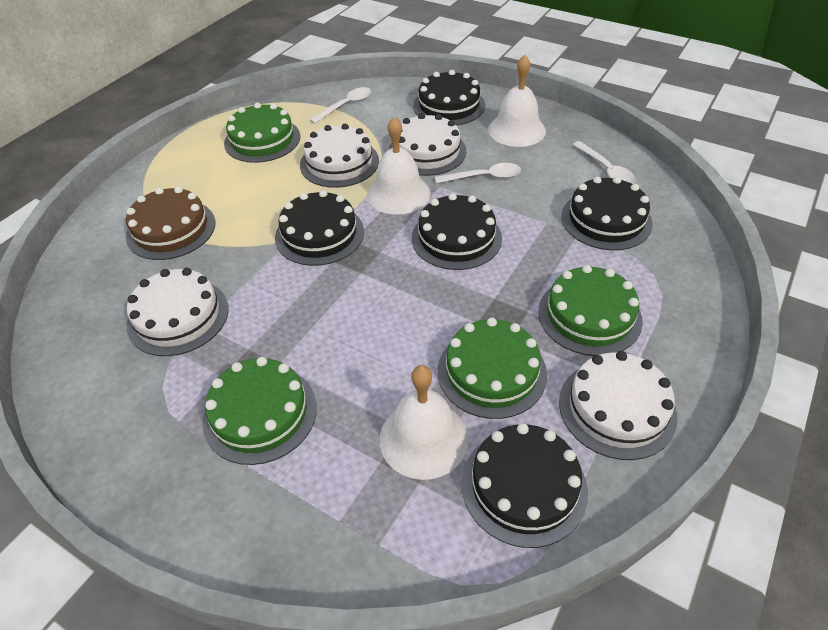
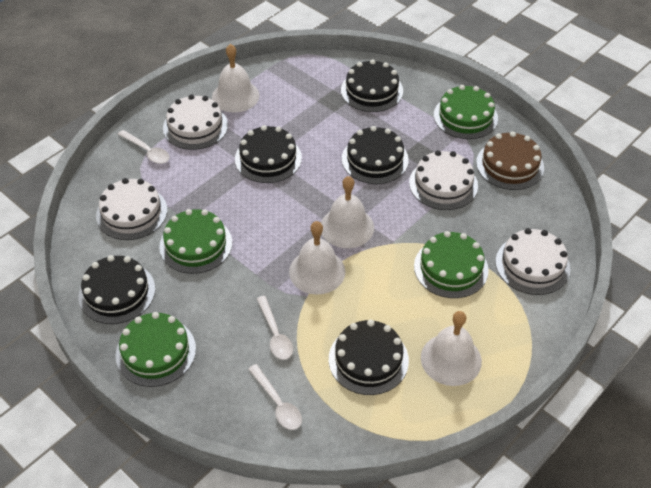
white bell: 3 -> 4

